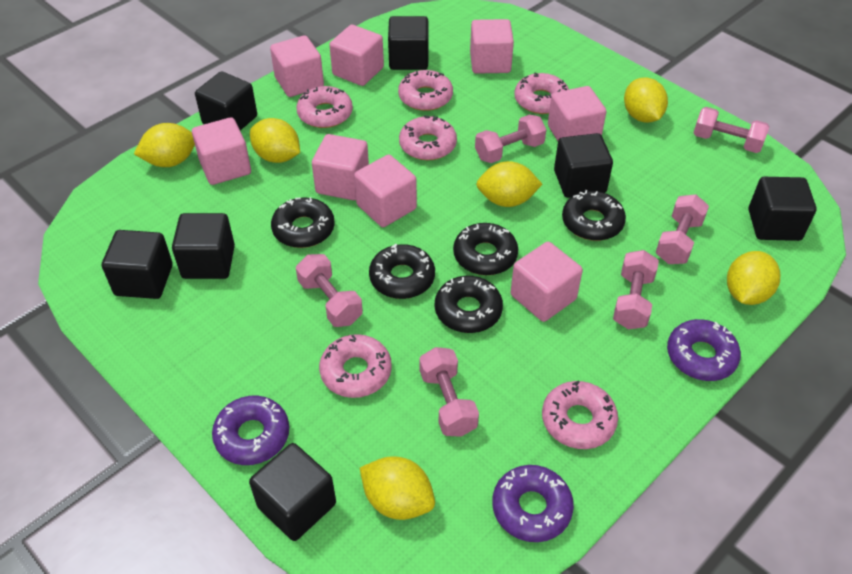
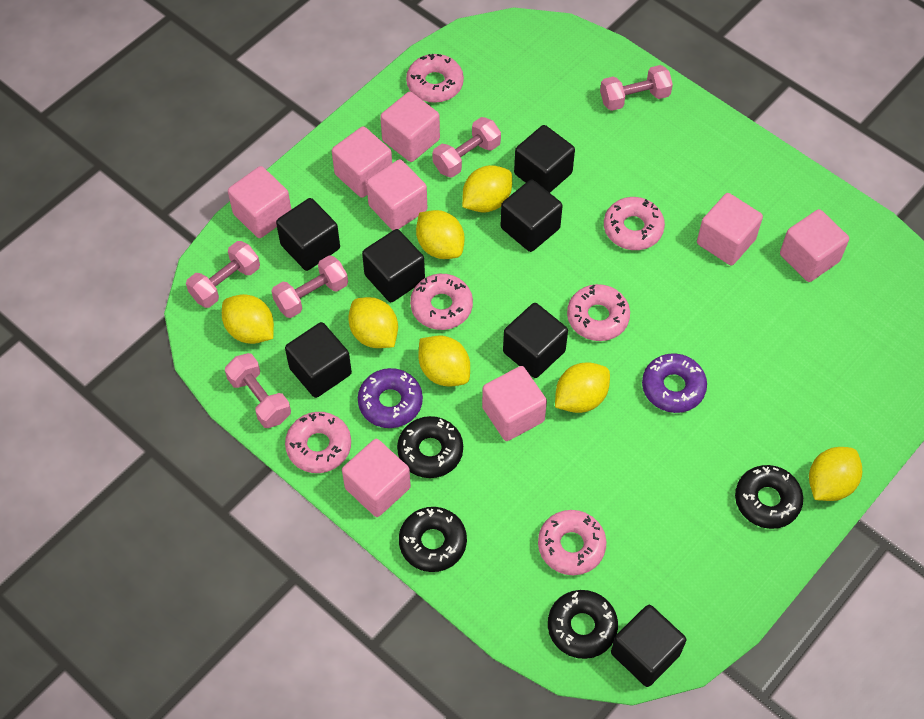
black donut: 5 -> 4
pink dumbbell: 6 -> 5
purple donut: 3 -> 2
yellow lemon: 6 -> 7

